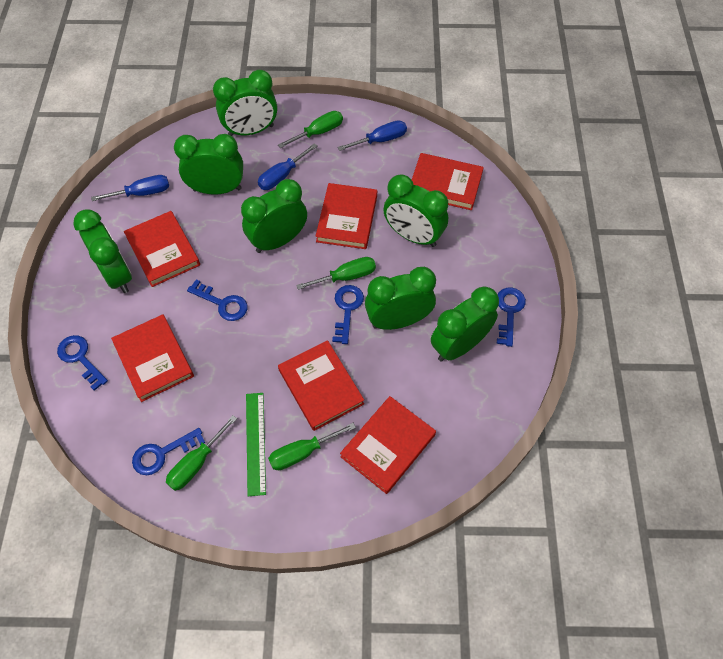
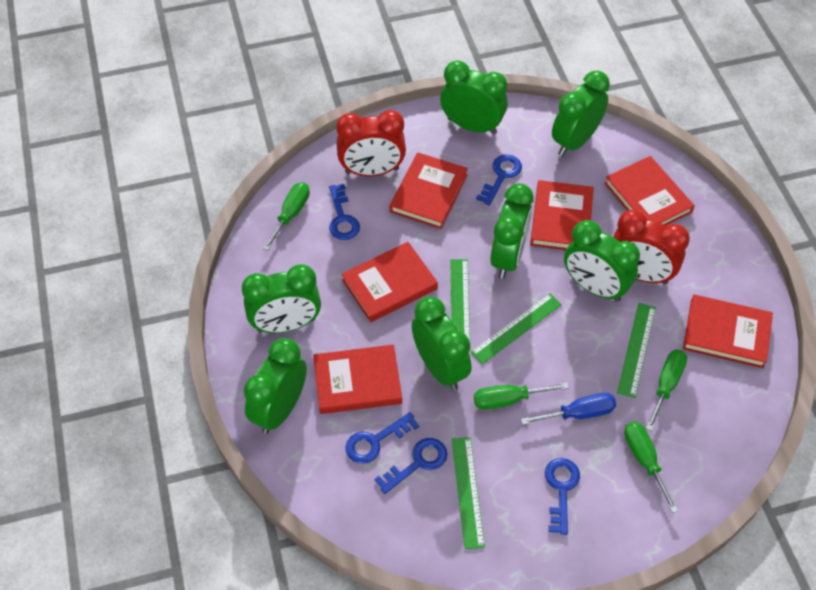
blue screwdriver: 3 -> 1
green ruler: 1 -> 4
red clock: 0 -> 2

